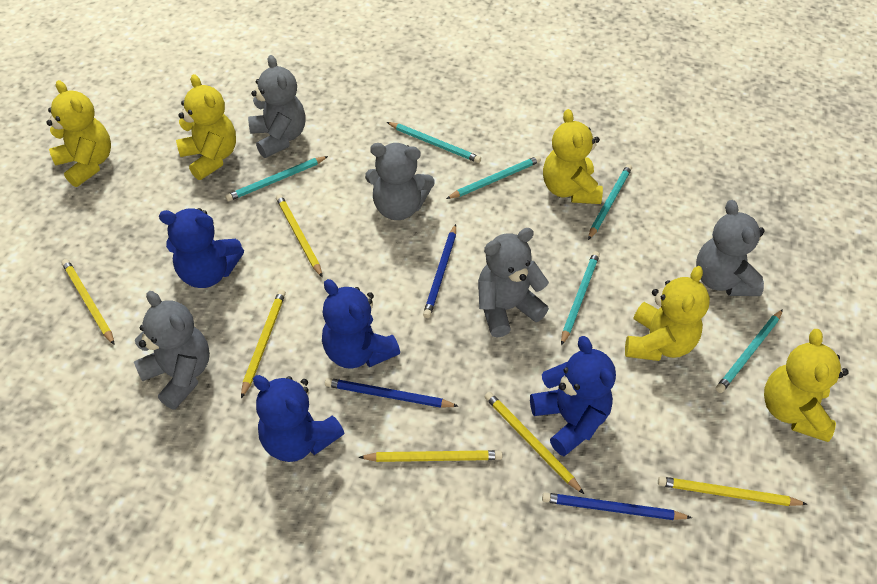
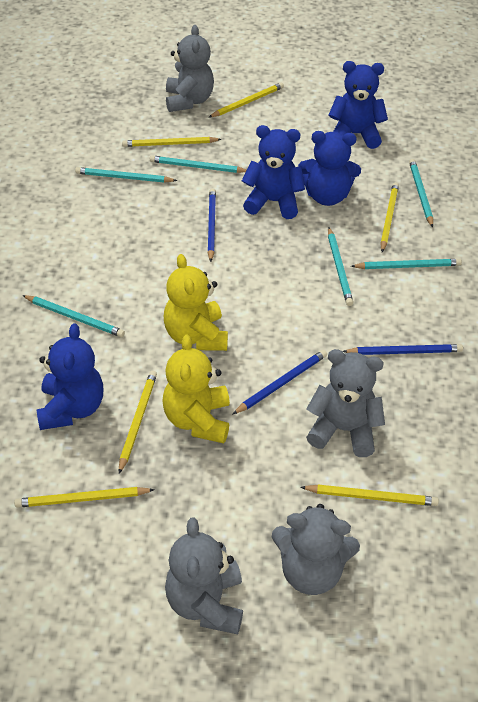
grey teddy bear: 5 -> 4
yellow teddy bear: 5 -> 2

